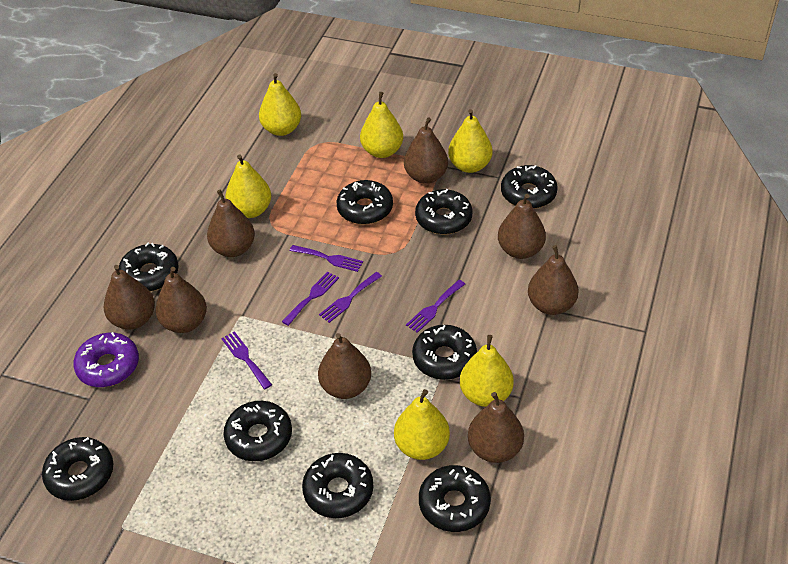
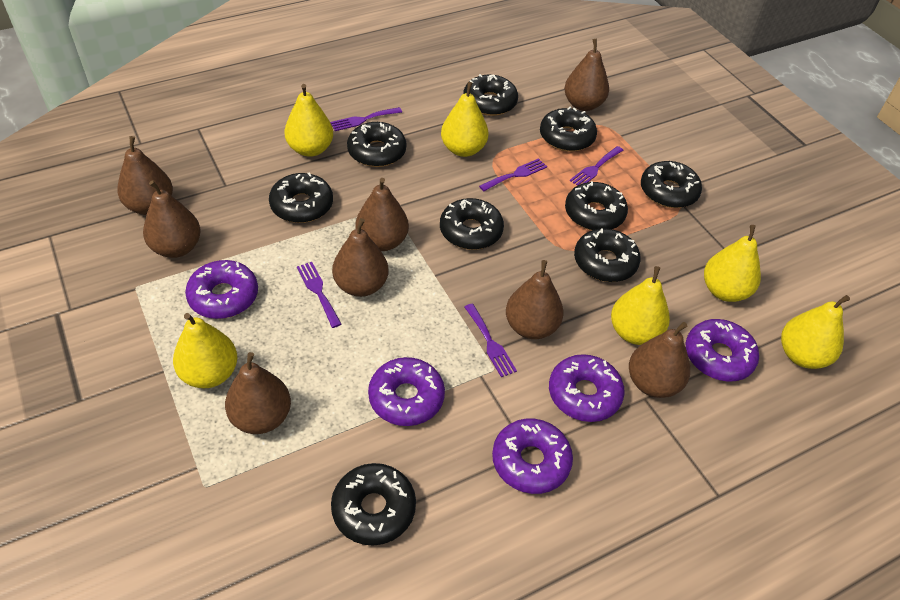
purple donut: 1 -> 5

